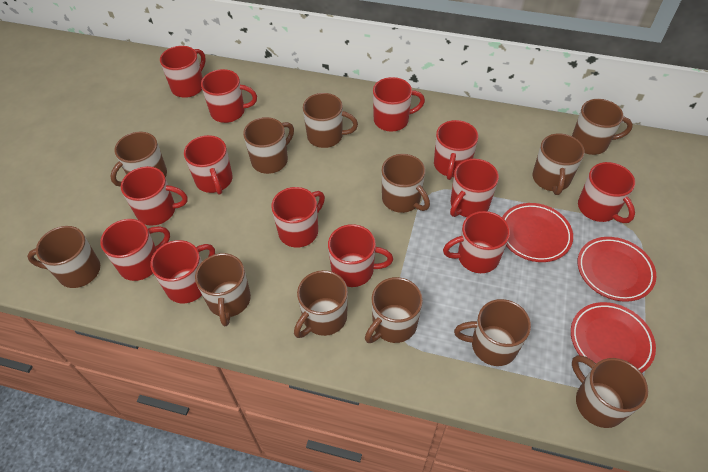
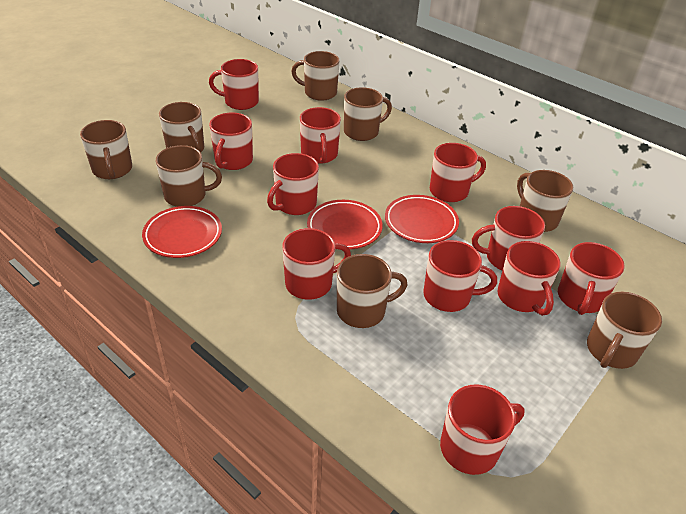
brown mug: 12 -> 8
red mug: 13 -> 11

